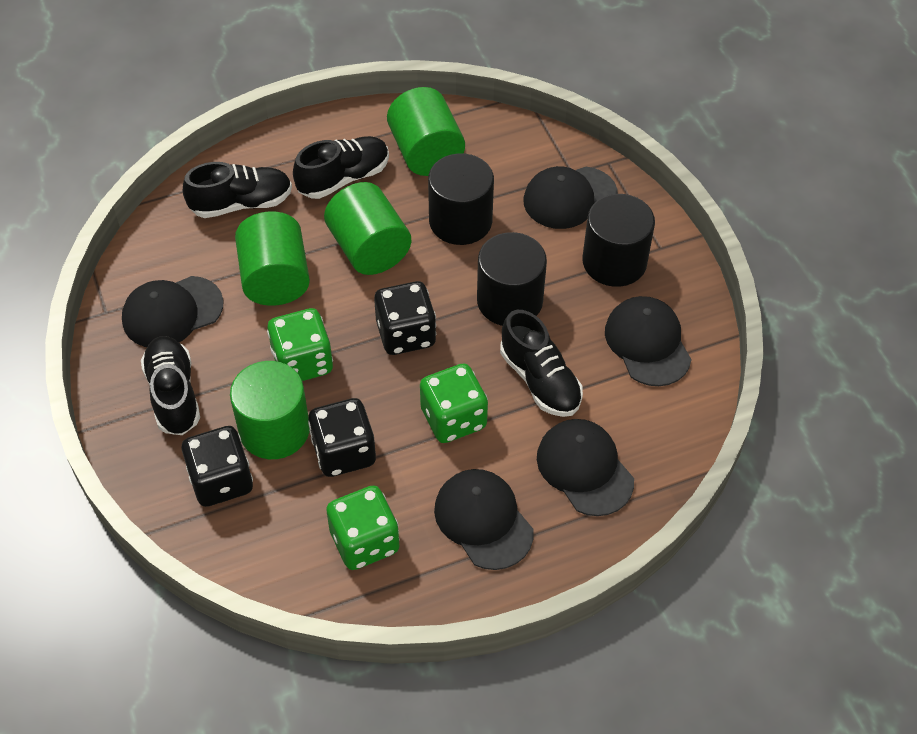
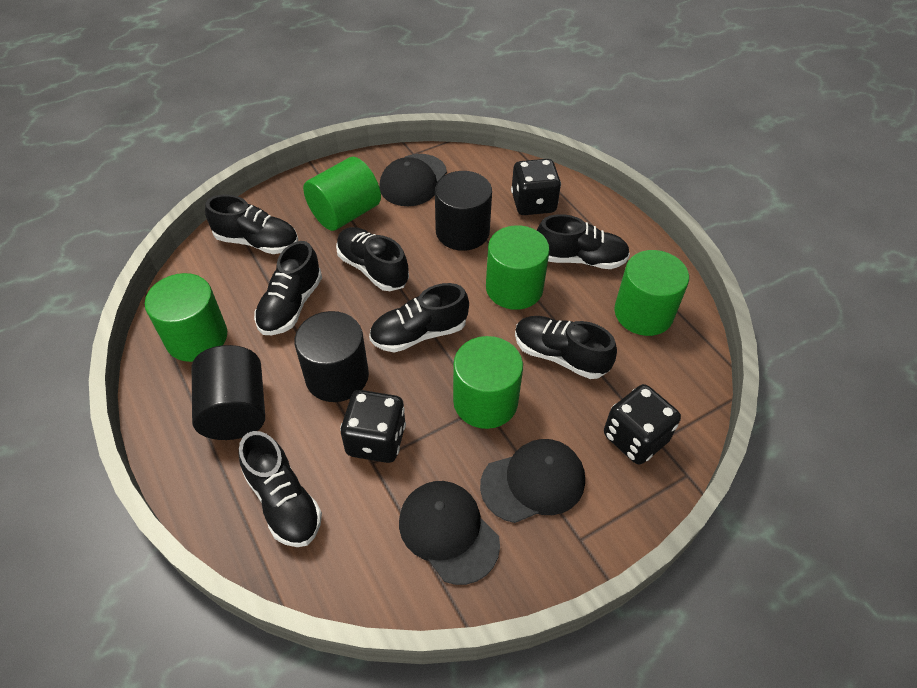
black cap: 5 -> 3
black shoe: 4 -> 7
green cylinder: 4 -> 5
green dice: 3 -> 0

